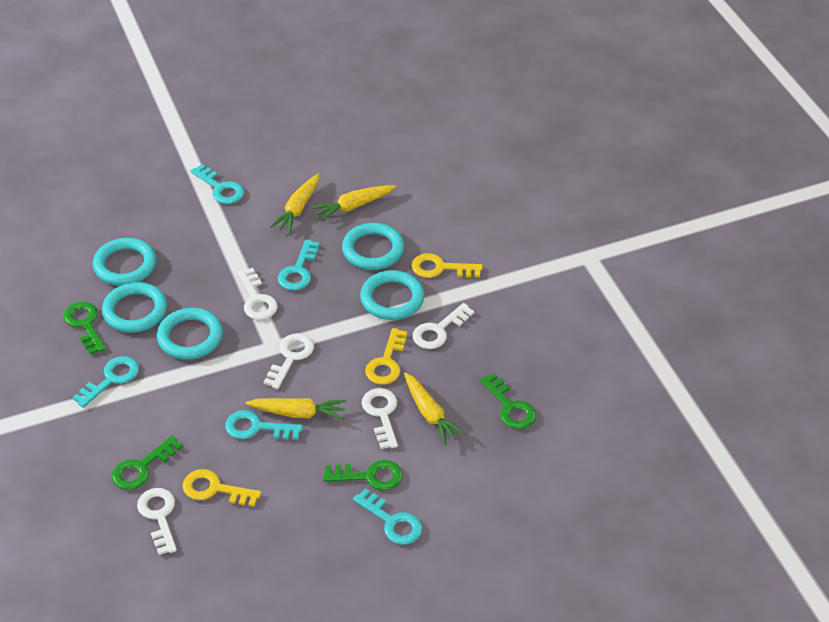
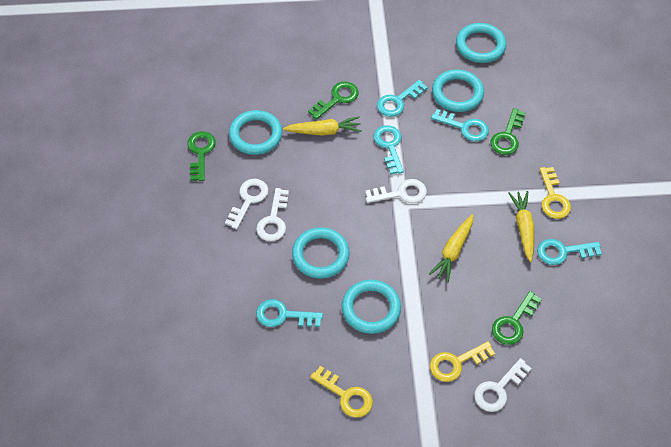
white key: 5 -> 4
yellow carrot: 4 -> 3

